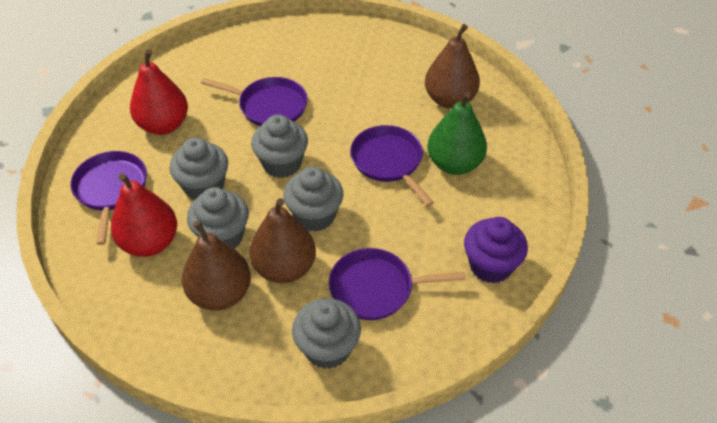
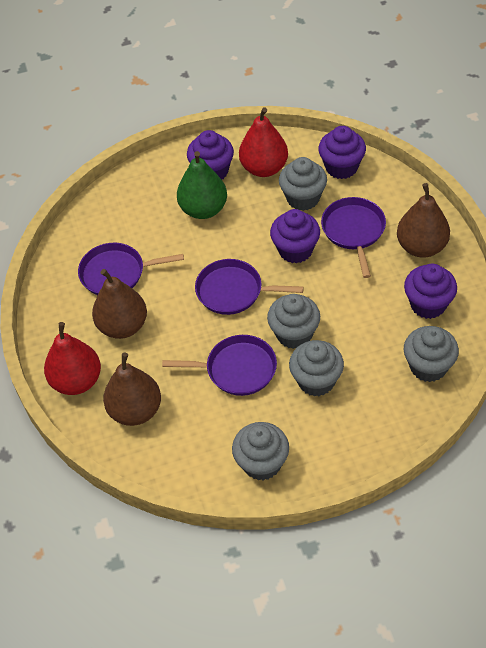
purple cupcake: 1 -> 4

